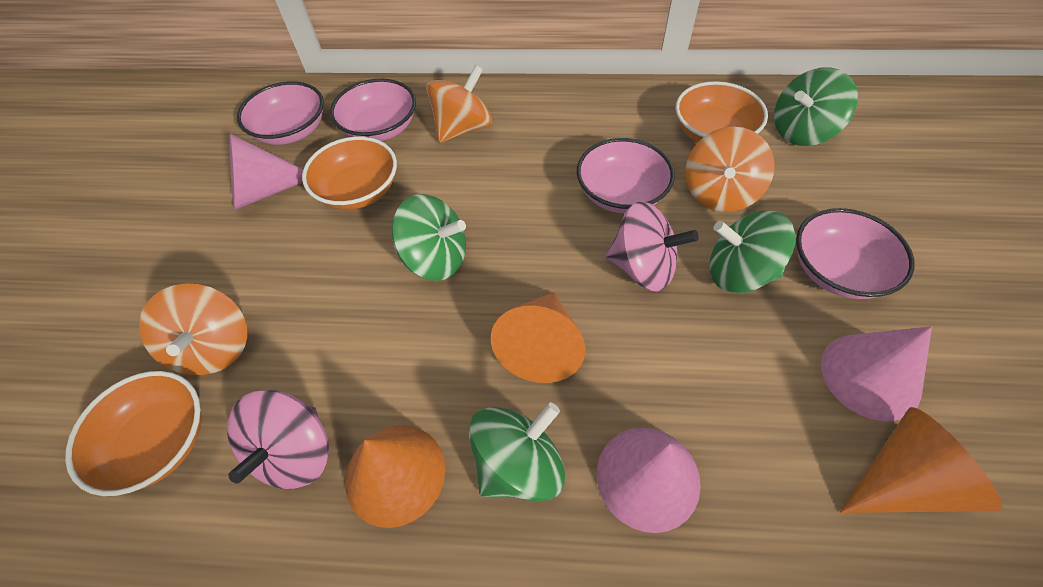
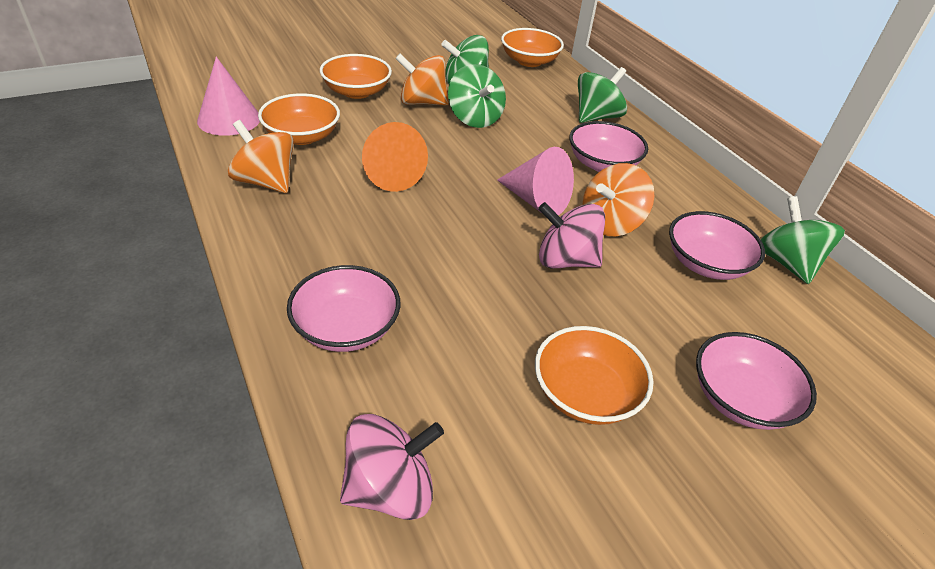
orange bowl: 3 -> 4
orange cone: 3 -> 1
pink cone: 3 -> 2

